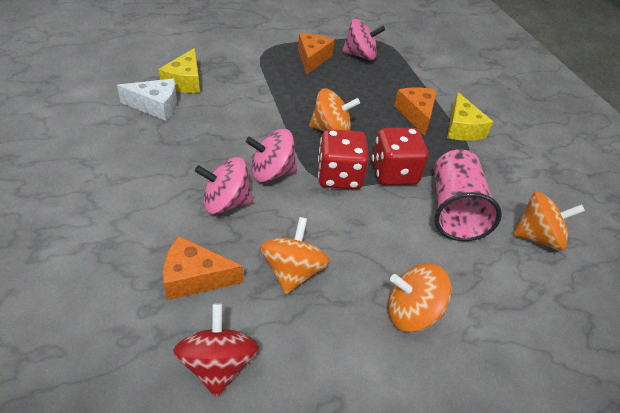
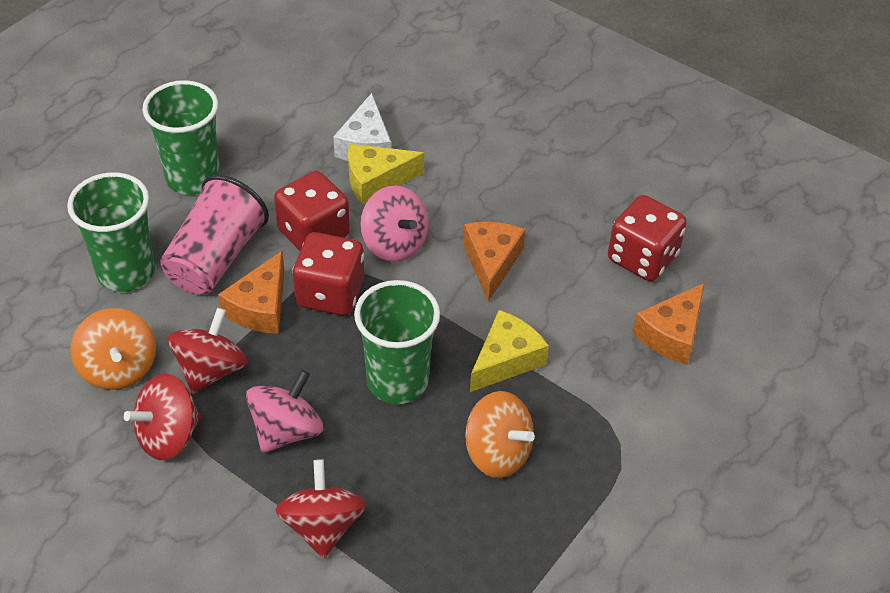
green cup: 0 -> 3
orange spinning top: 4 -> 2
pink spinning top: 3 -> 2
red dice: 2 -> 3
red spinning top: 1 -> 3

